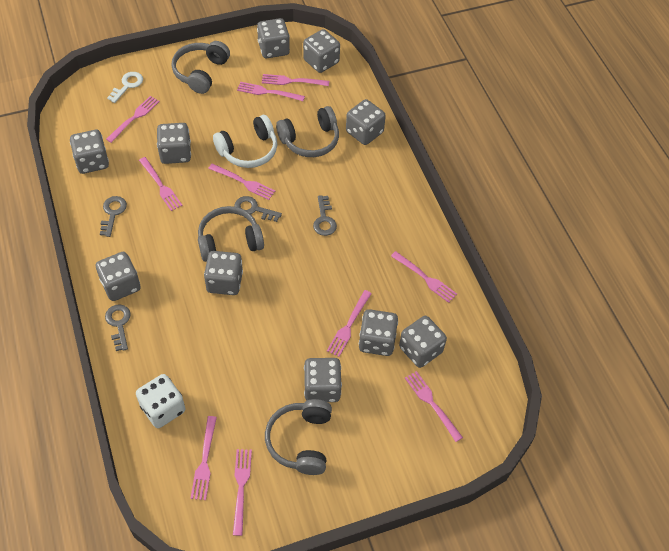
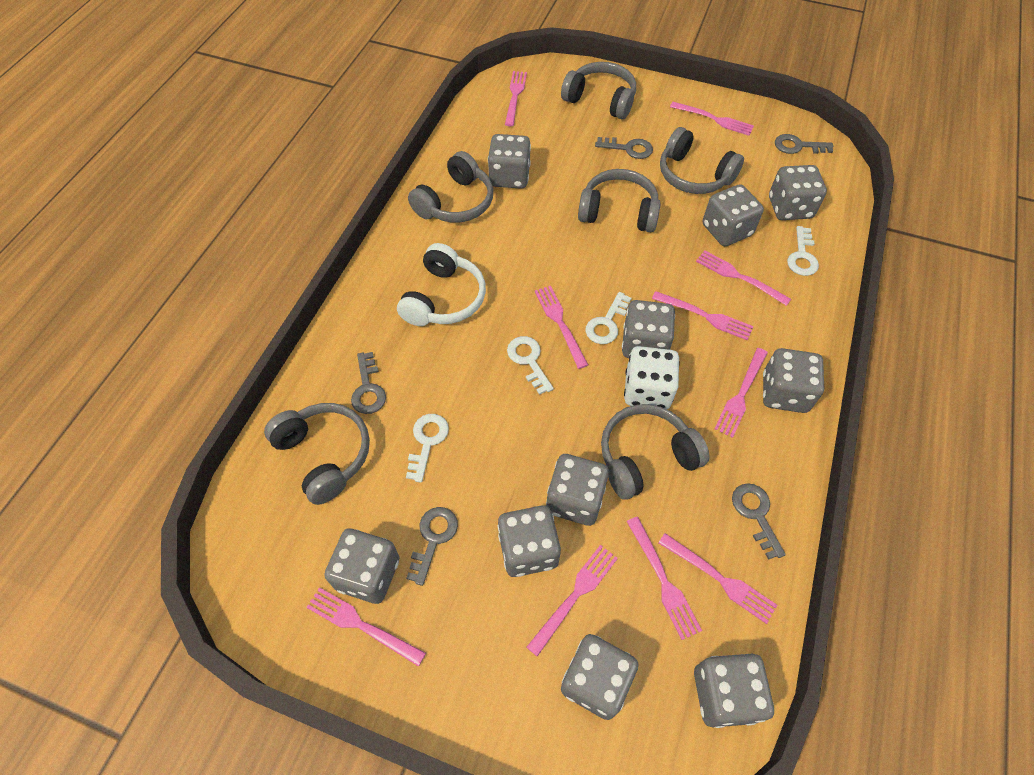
grey headphones: 4 -> 6
grey key: 4 -> 5
white key: 1 -> 4

